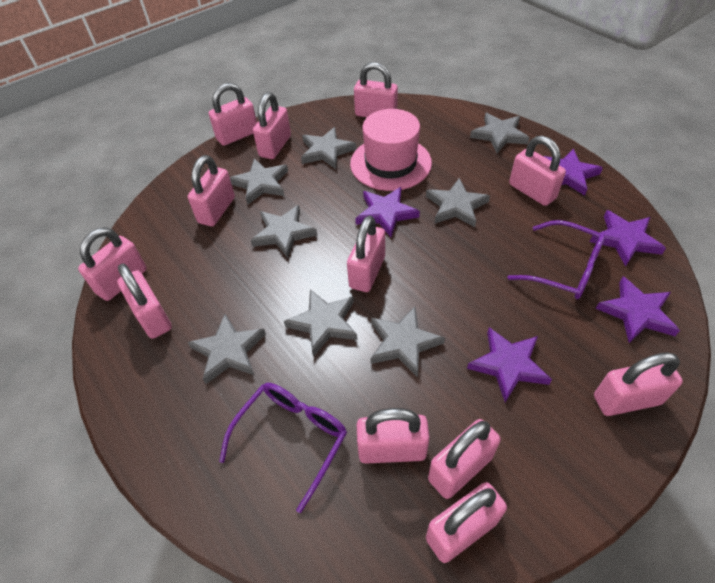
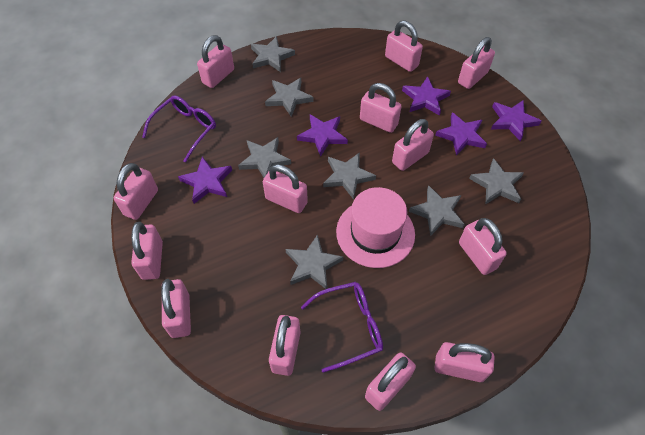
grey star: 8 -> 7
pink padlock: 12 -> 13

